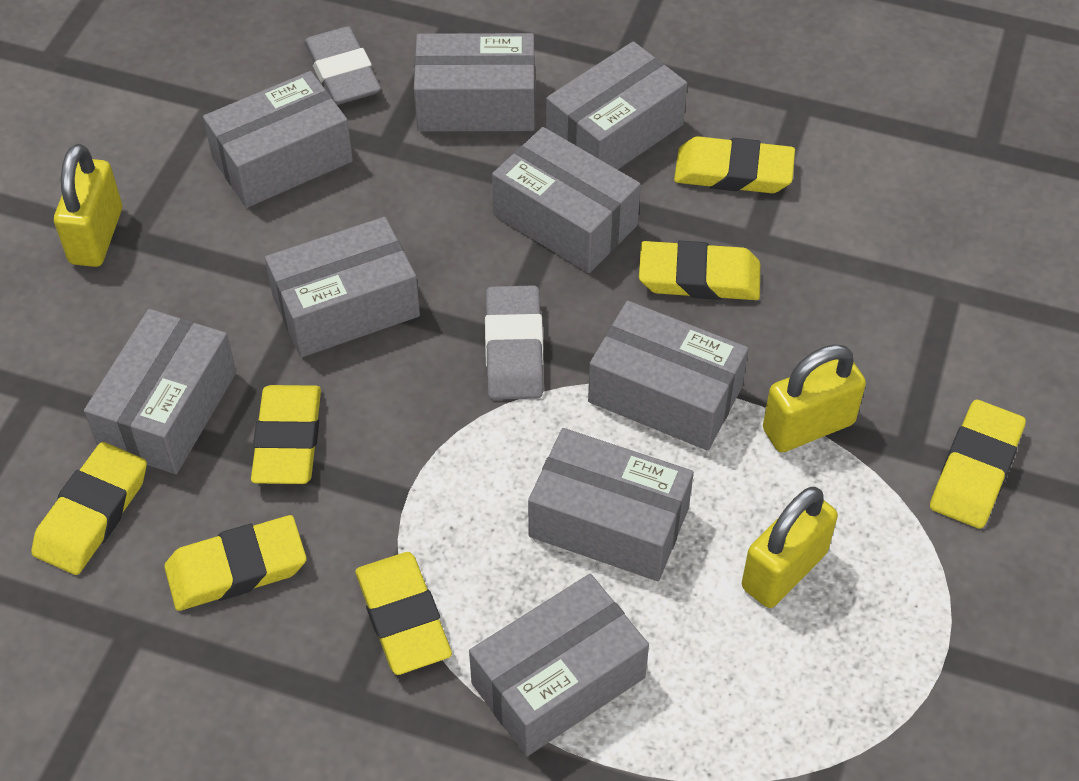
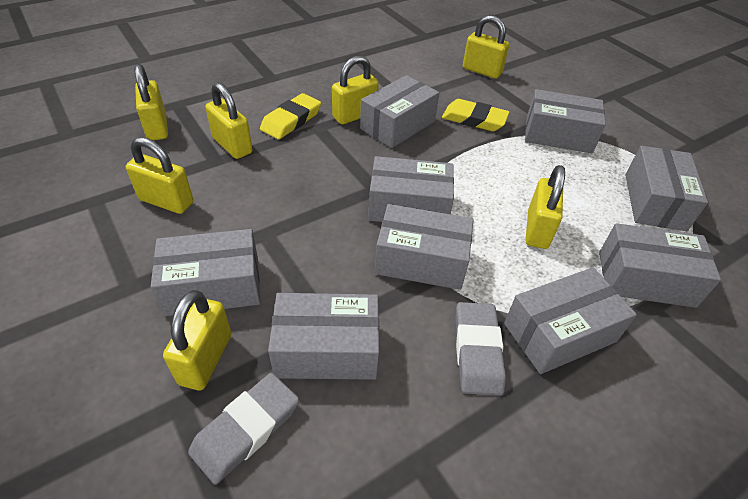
yellow eraser: 7 -> 2
yellow padlock: 3 -> 7

